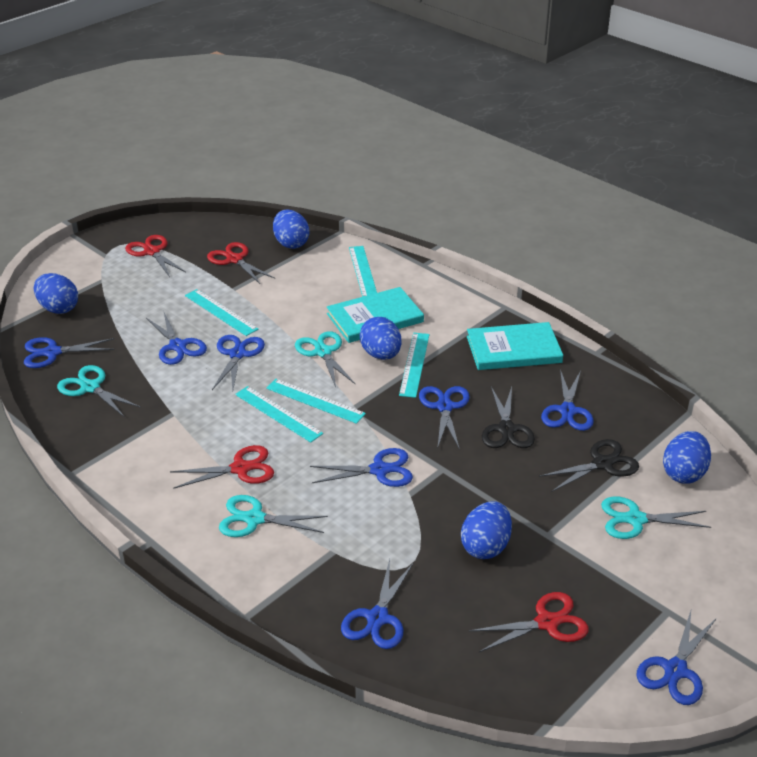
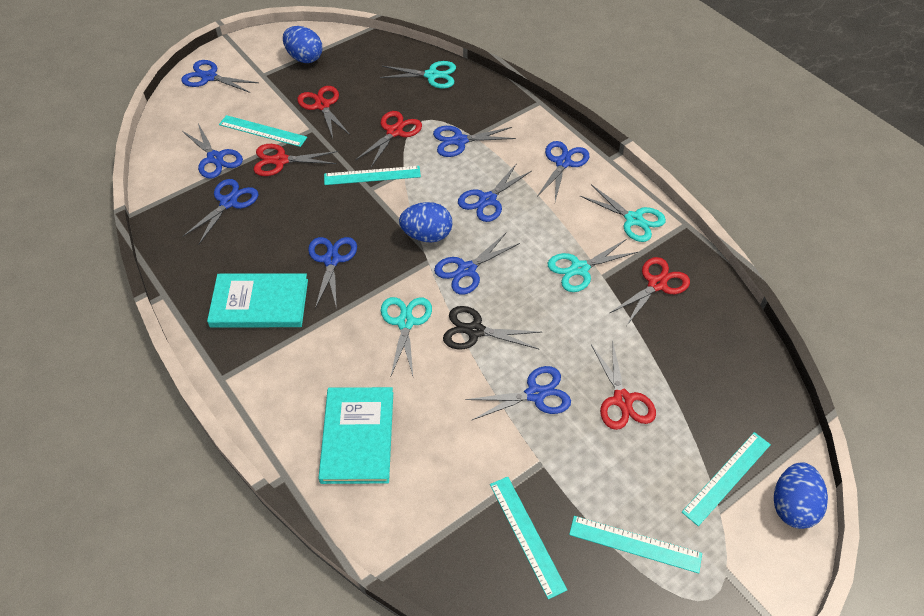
black scissors: 2 -> 1
blue egg: 5 -> 3
blue scissors: 8 -> 9
red scissors: 4 -> 5

